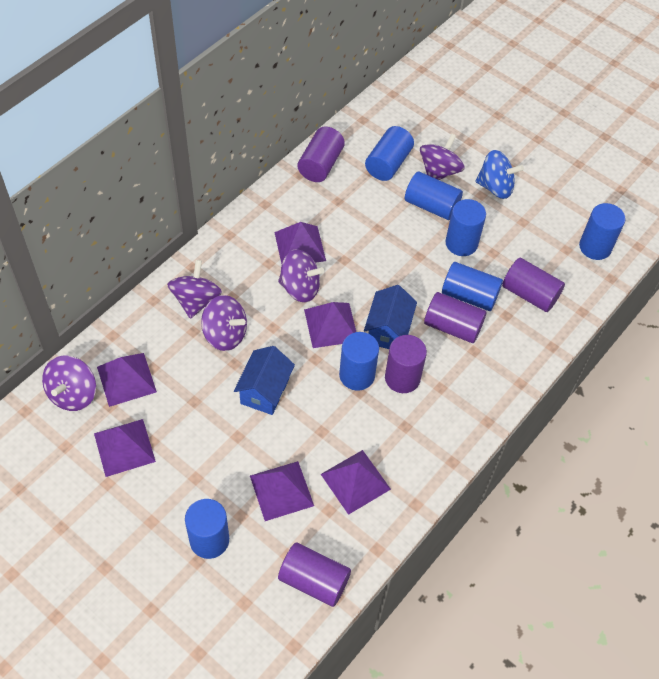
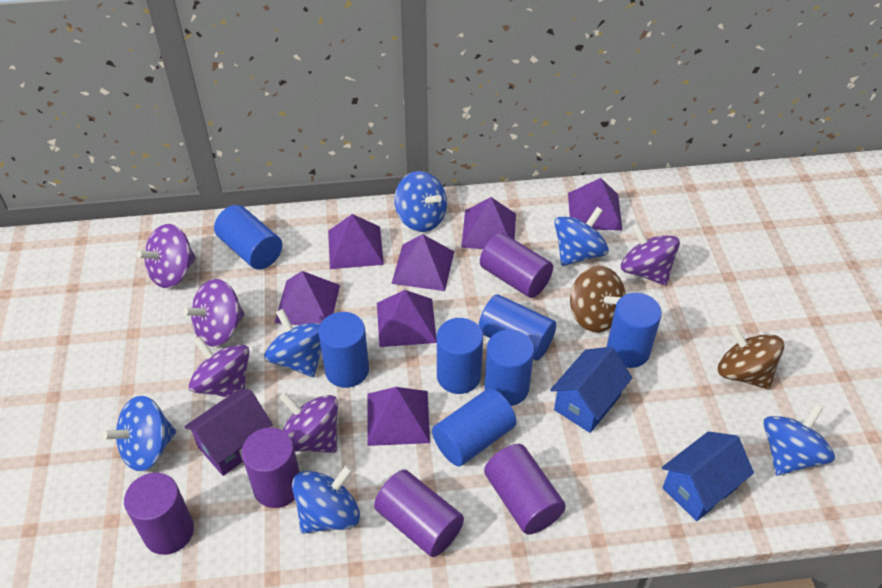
blue spinning top: 1 -> 6
brown spinning top: 0 -> 2
purple house: 0 -> 1
purple pyramid: 6 -> 7

